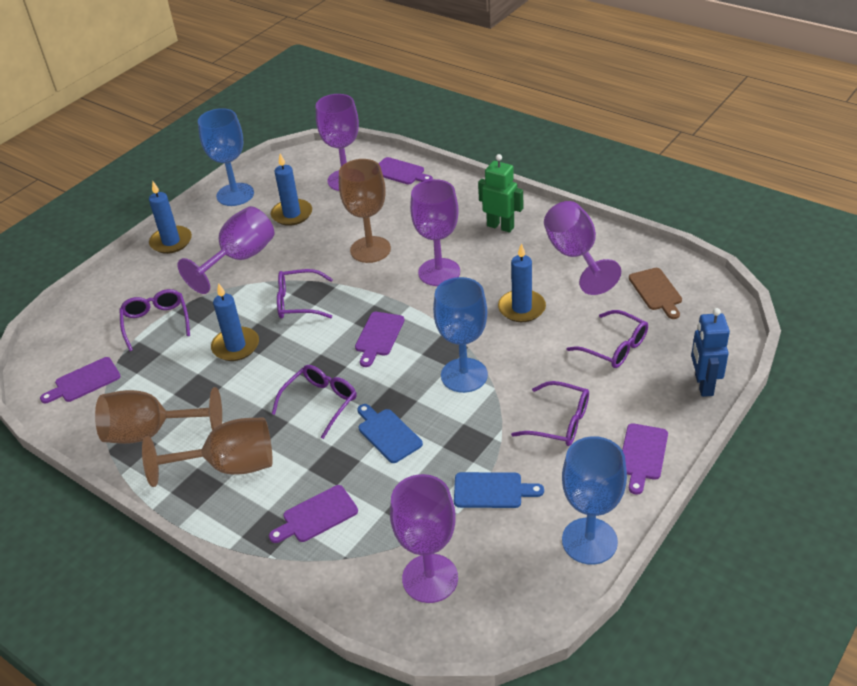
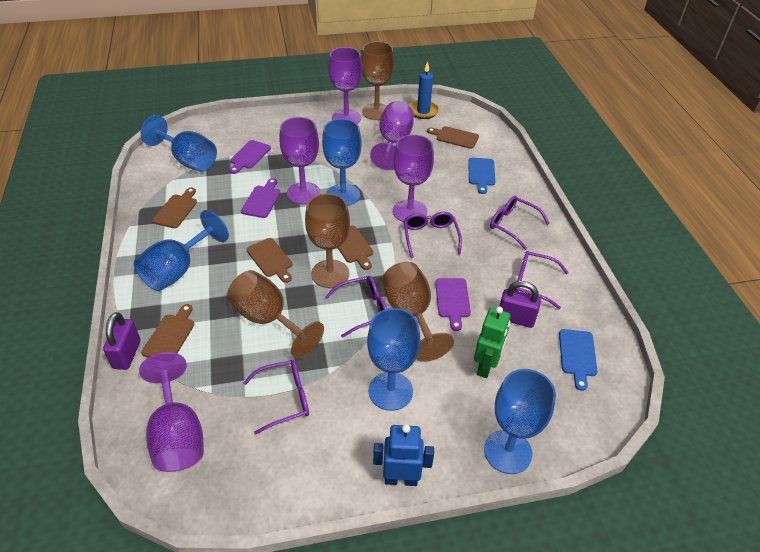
blue candle: 4 -> 1
blue goblet: 3 -> 5
brown cutting board: 1 -> 5
brown goblet: 3 -> 4
purple cutting board: 5 -> 3
purple padlock: 0 -> 2

